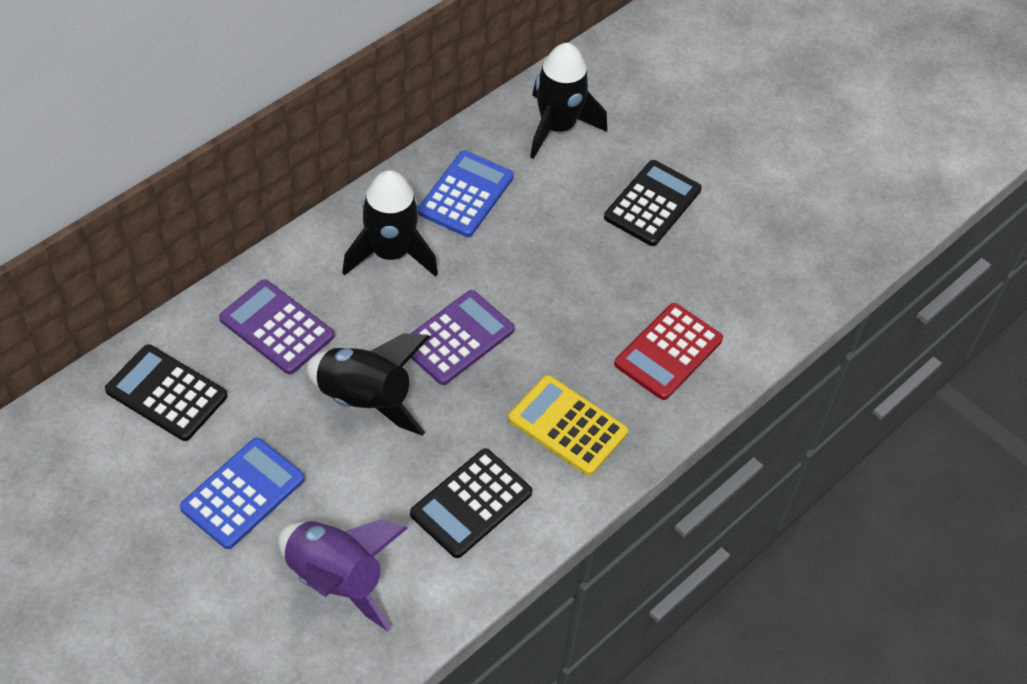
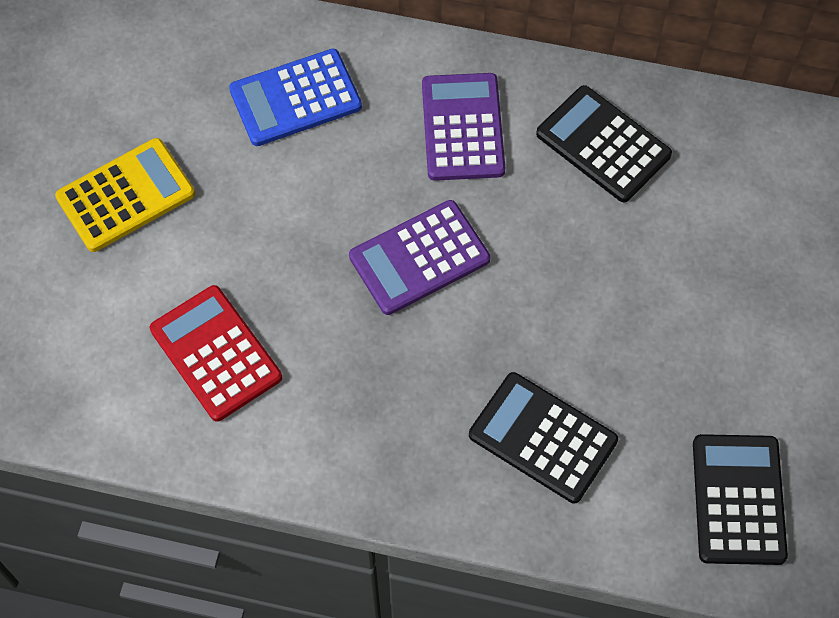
black rocket: 3 -> 0
blue calculator: 2 -> 1
purple rocket: 1 -> 0

